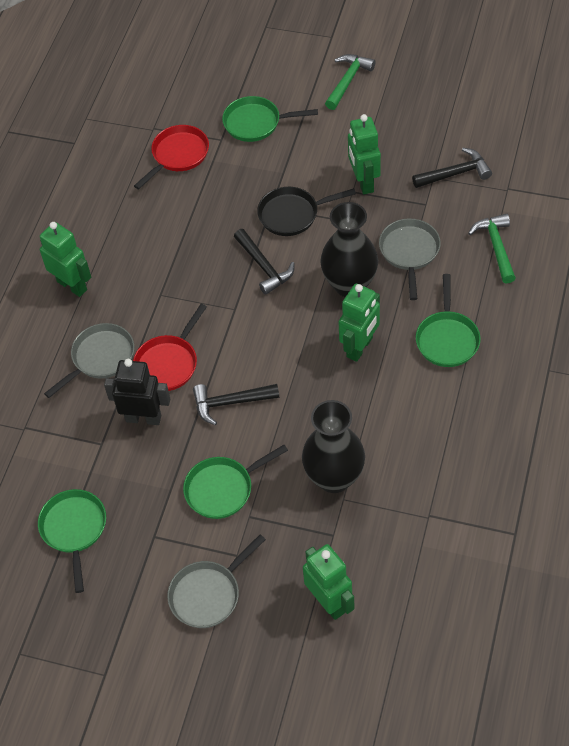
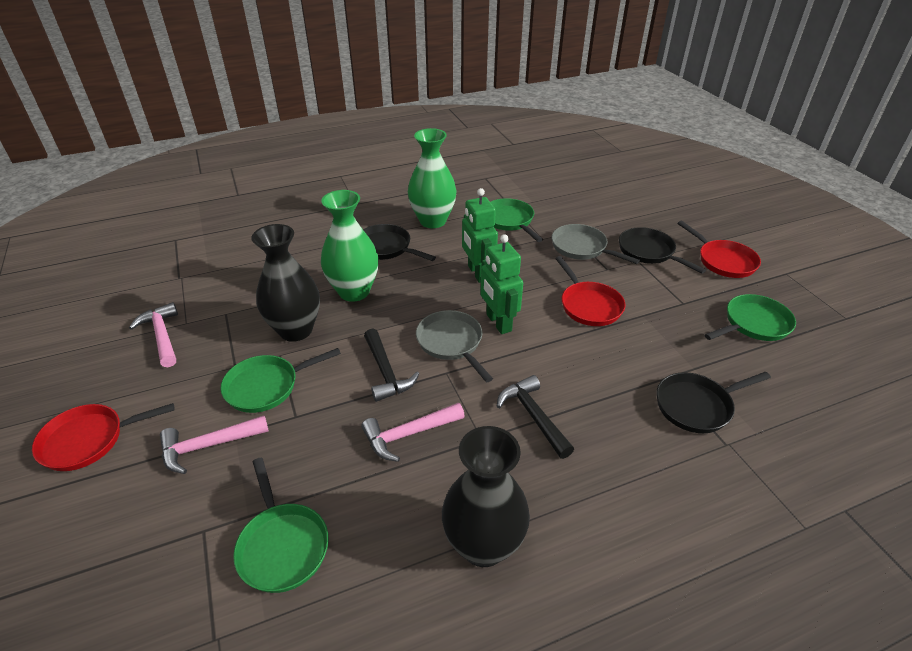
black hammer: 3 -> 2
black pan: 1 -> 3
black robot: 1 -> 0
green hammer: 2 -> 0
green robot: 4 -> 2
green vase: 0 -> 2
grey pan: 3 -> 2
pink hammer: 0 -> 3
red pan: 2 -> 3

